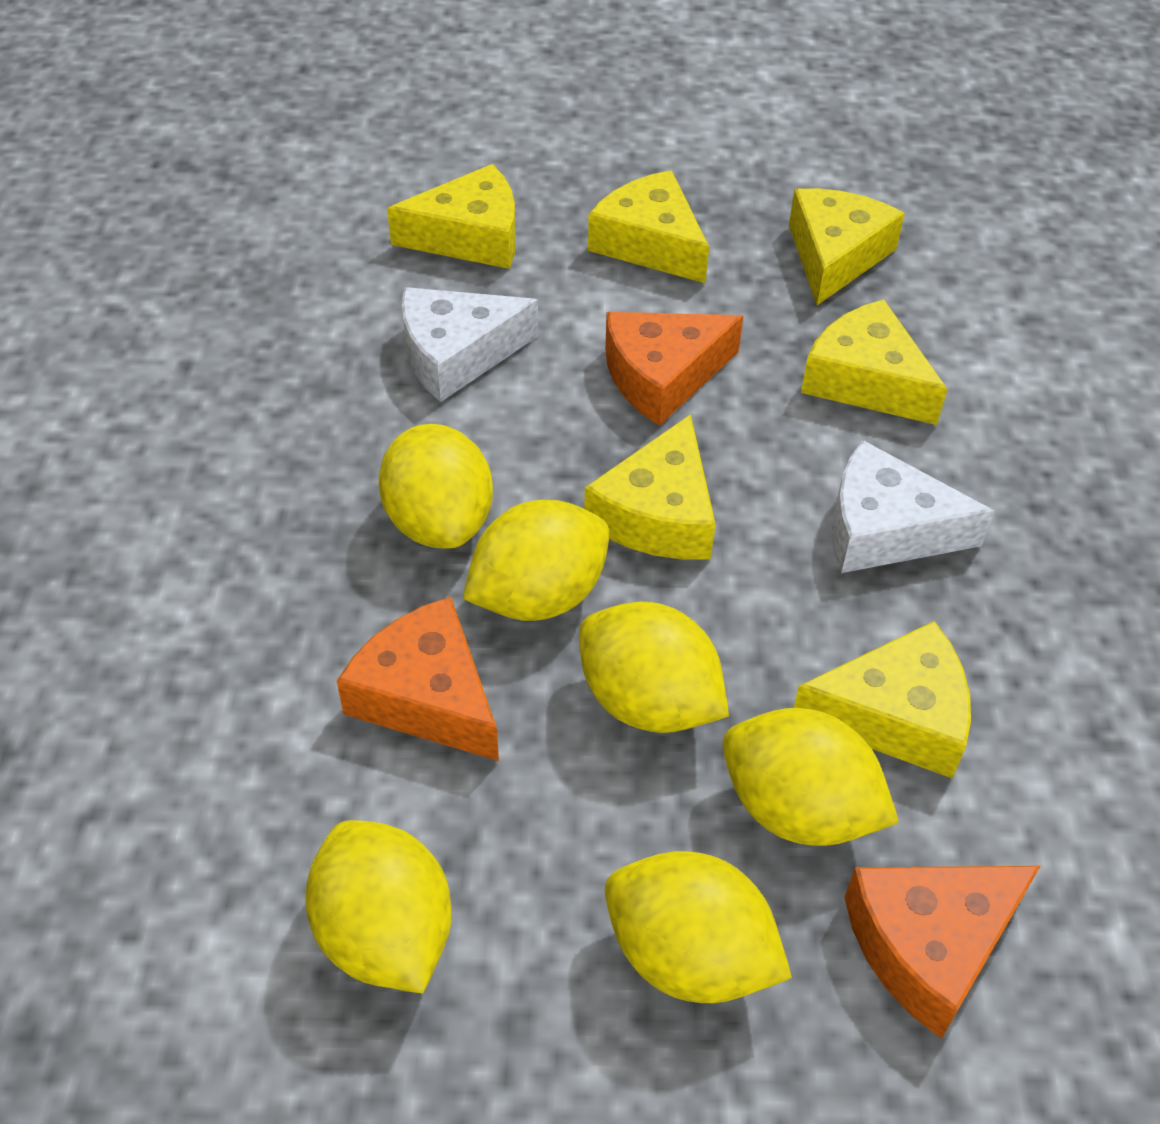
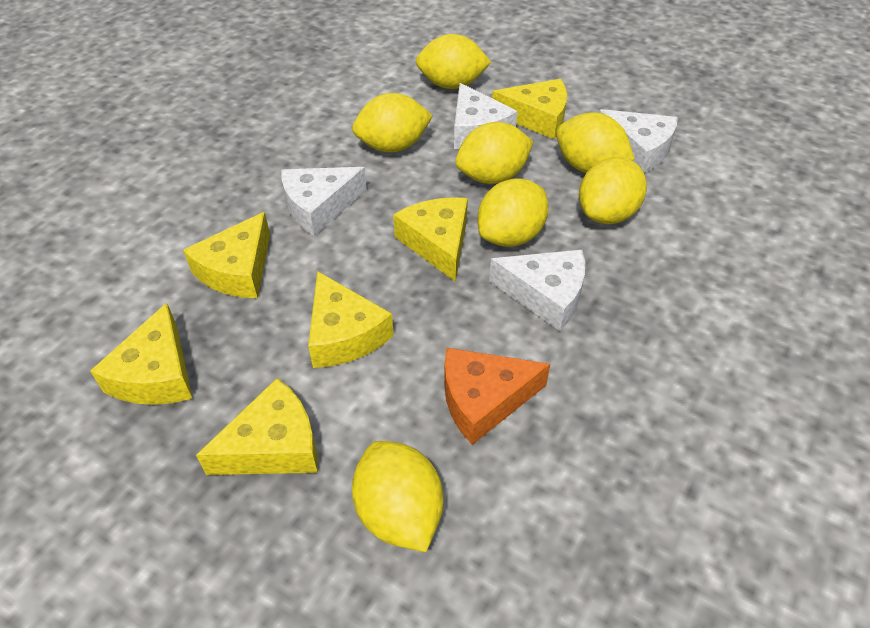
orange cheese: 3 -> 1
white cheese: 2 -> 4
yellow lemon: 6 -> 7

